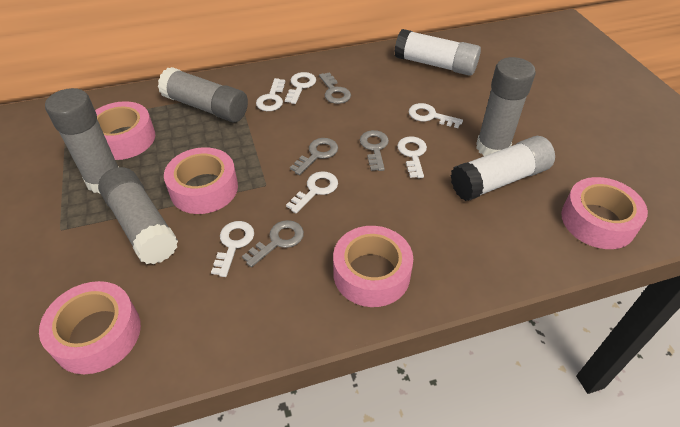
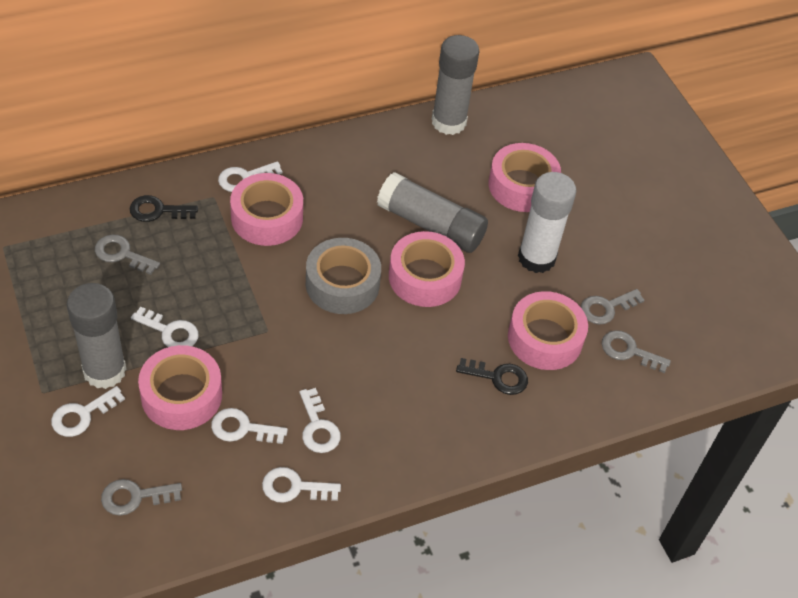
black key: 0 -> 2
grey glue stick: 4 -> 3
grey tape: 0 -> 1
white glue stick: 2 -> 1

